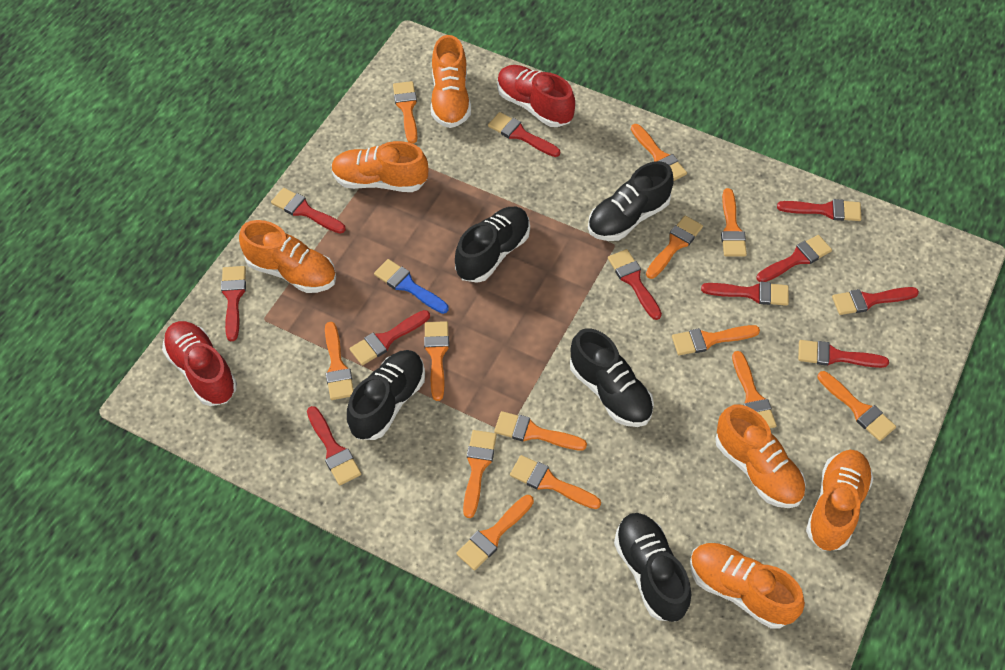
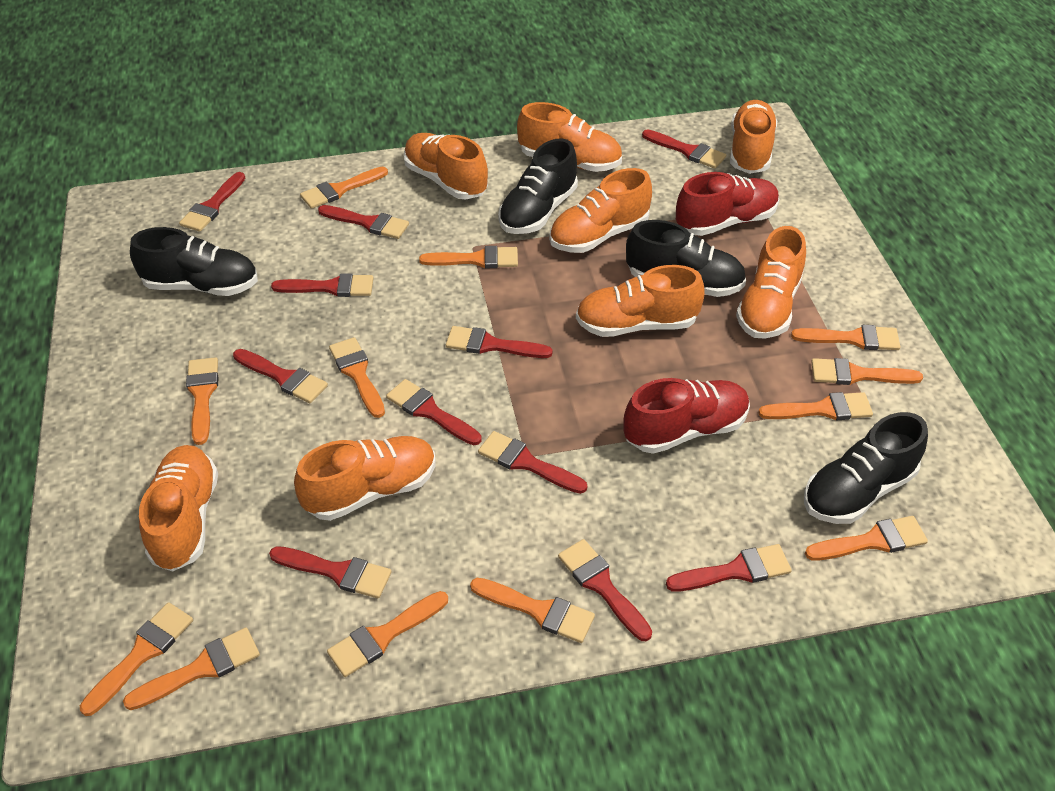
black shoe: 5 -> 4
blue brush: 1 -> 0
orange brush: 13 -> 12
orange shoe: 6 -> 8

